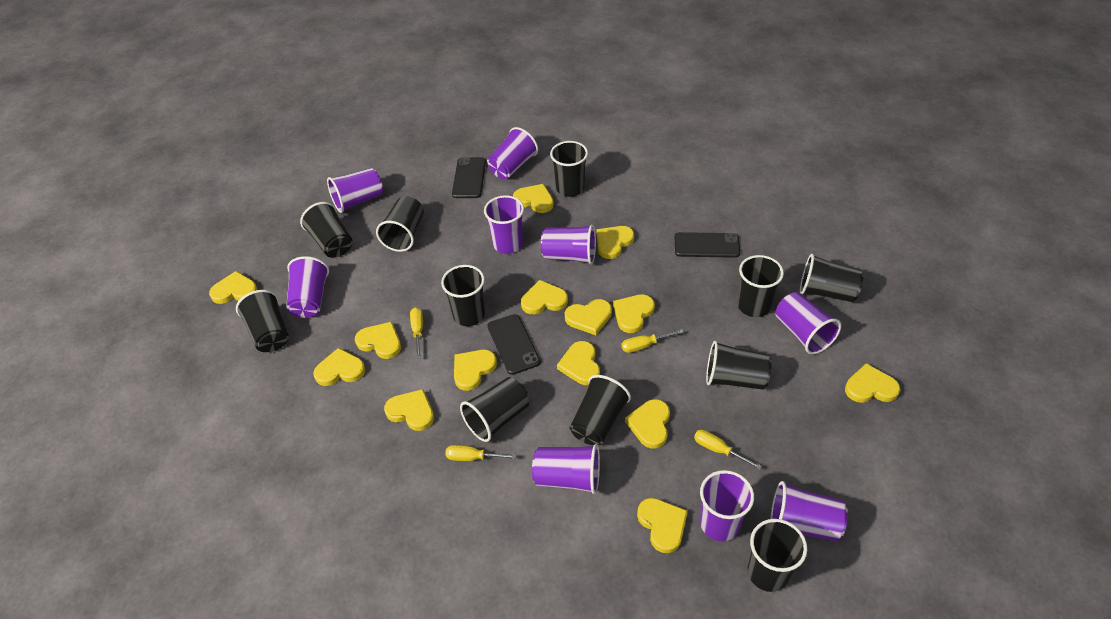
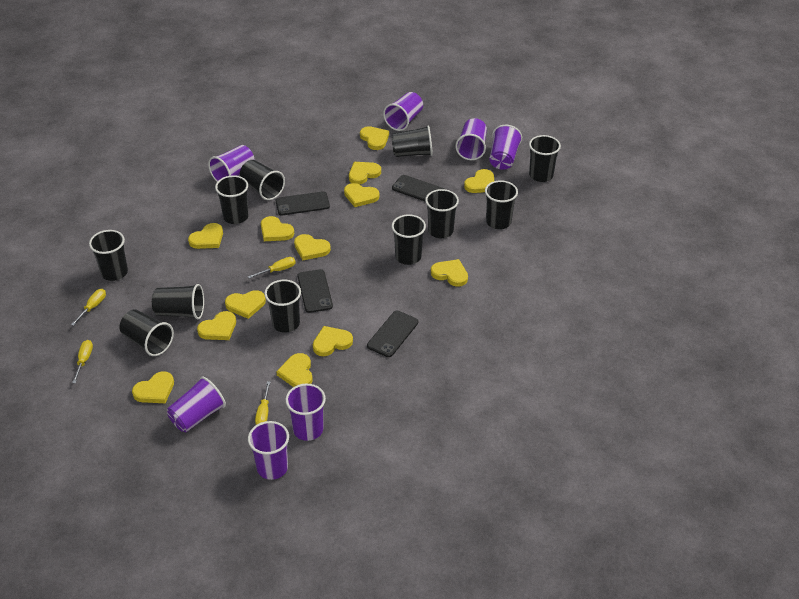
black phone: 3 -> 4
purple cup: 9 -> 7
yellow heart: 14 -> 13

